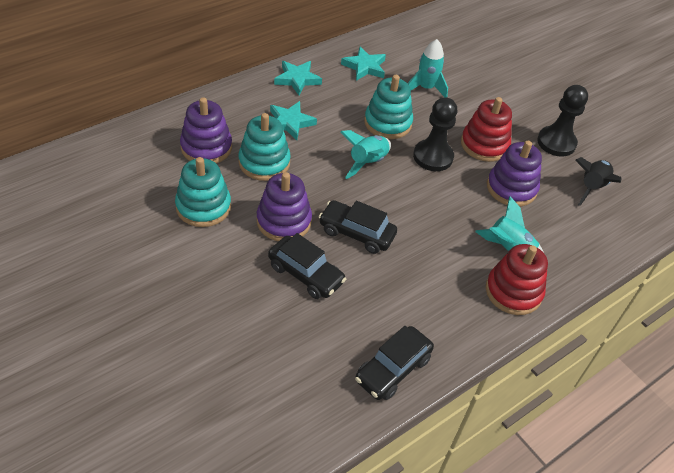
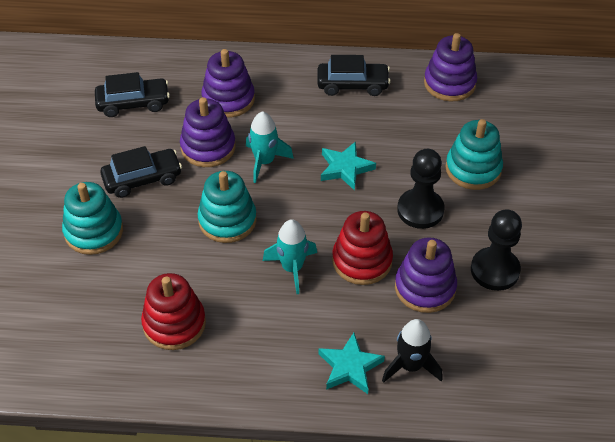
purple stacking toy: 3 -> 4
turquoise rocket: 3 -> 2
turquoise star: 3 -> 2

